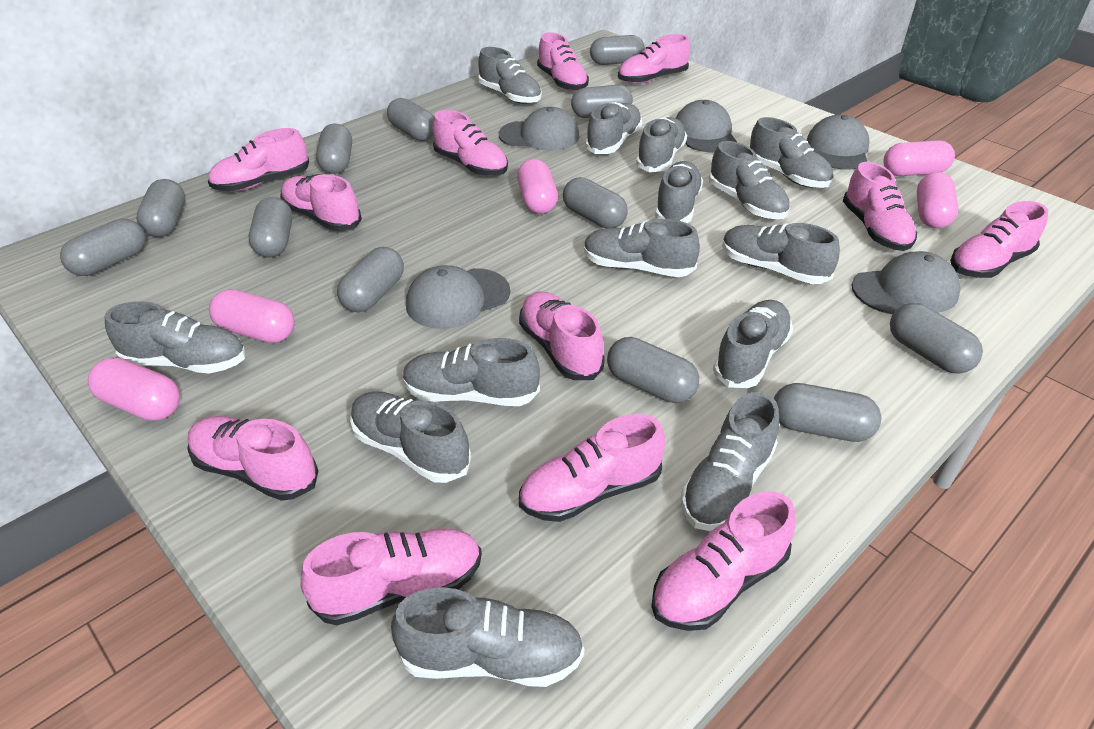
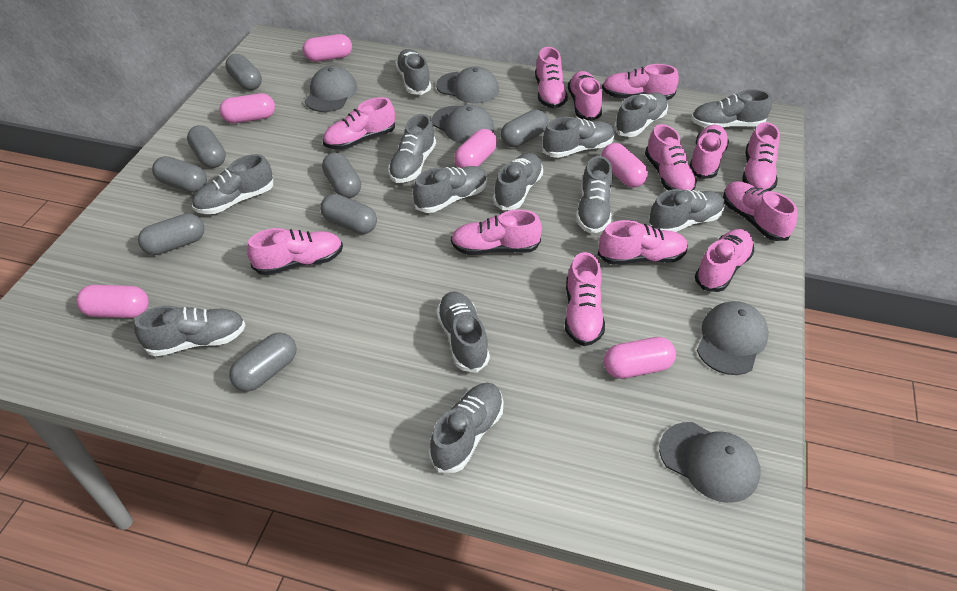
grey capsule: 12 -> 8
grey shoe: 14 -> 13
pink capsule: 5 -> 6
pink shoe: 12 -> 13

